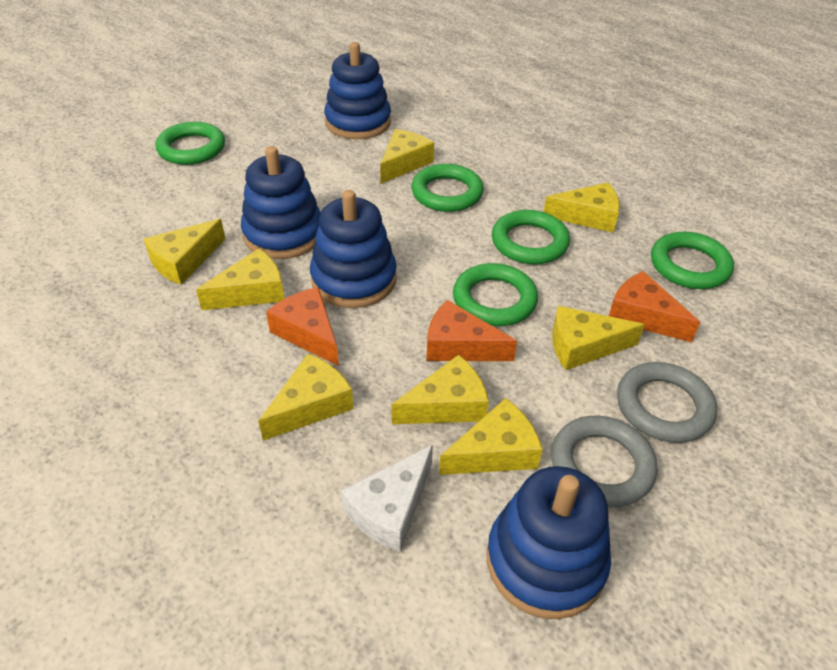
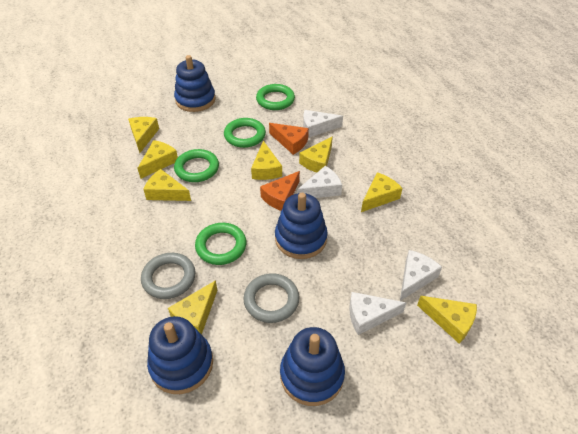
green ring: 5 -> 4
orange cheese: 3 -> 2
white cheese: 1 -> 4

